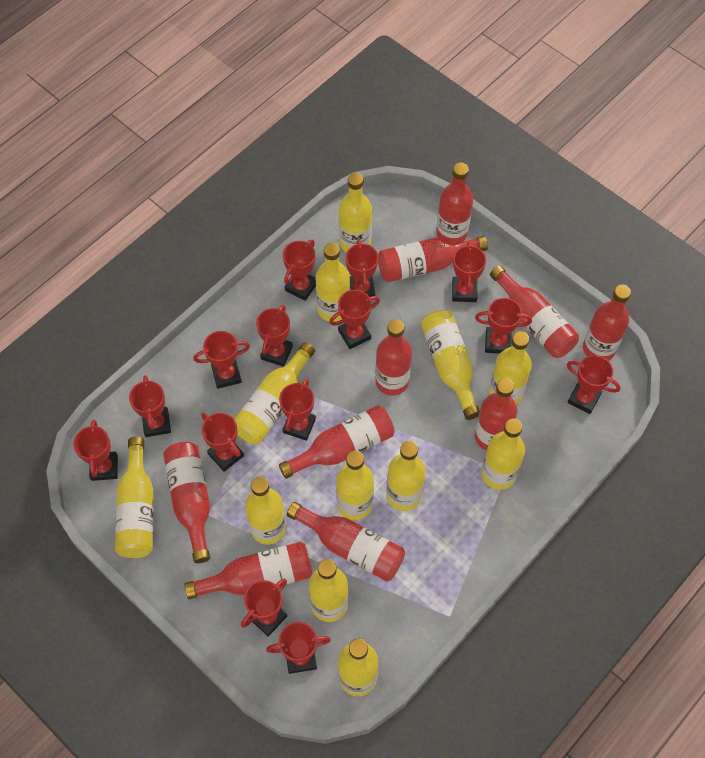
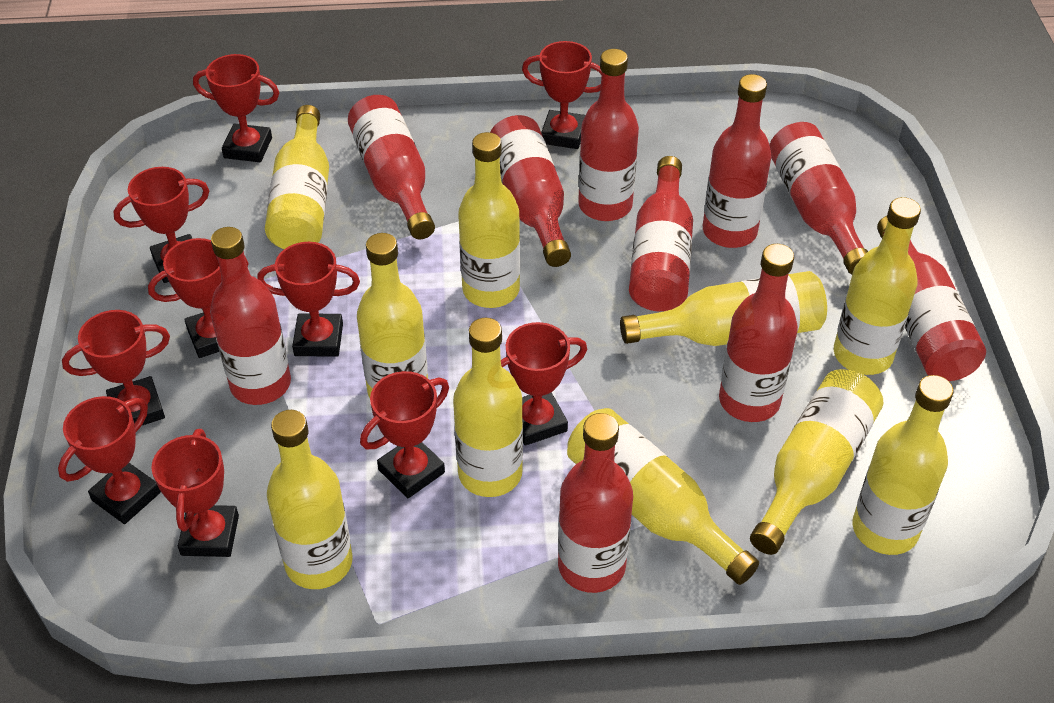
red trophy: 14 -> 10
yellow bottle: 12 -> 10

